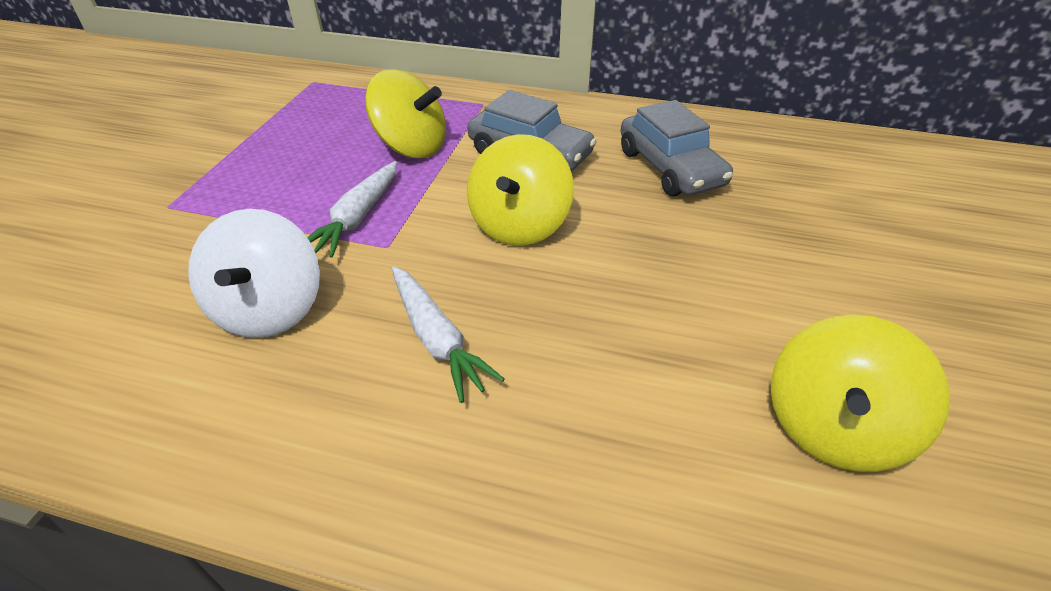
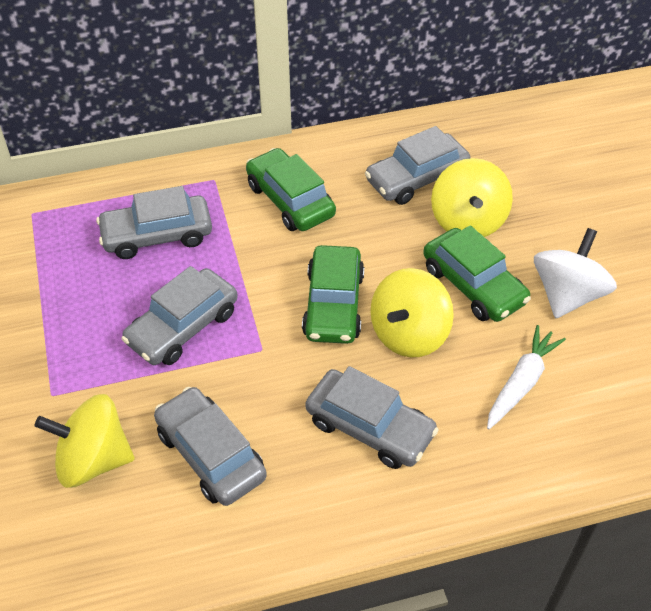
green car: 0 -> 3
grey car: 2 -> 5
white carrot: 2 -> 1

